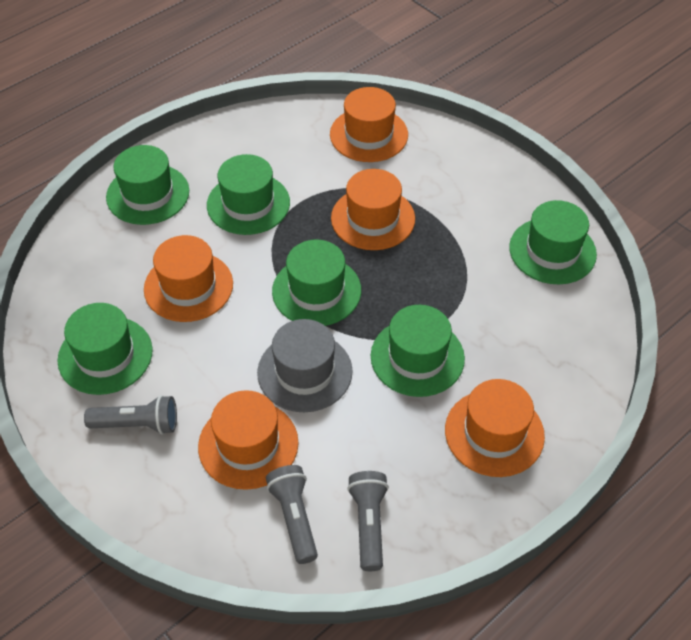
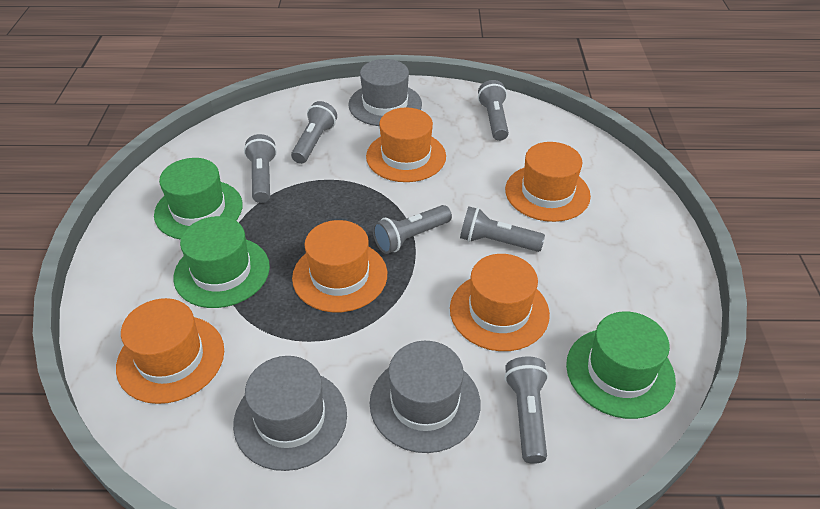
green hat: 6 -> 3
grey flashlight: 3 -> 6
grey hat: 1 -> 3

